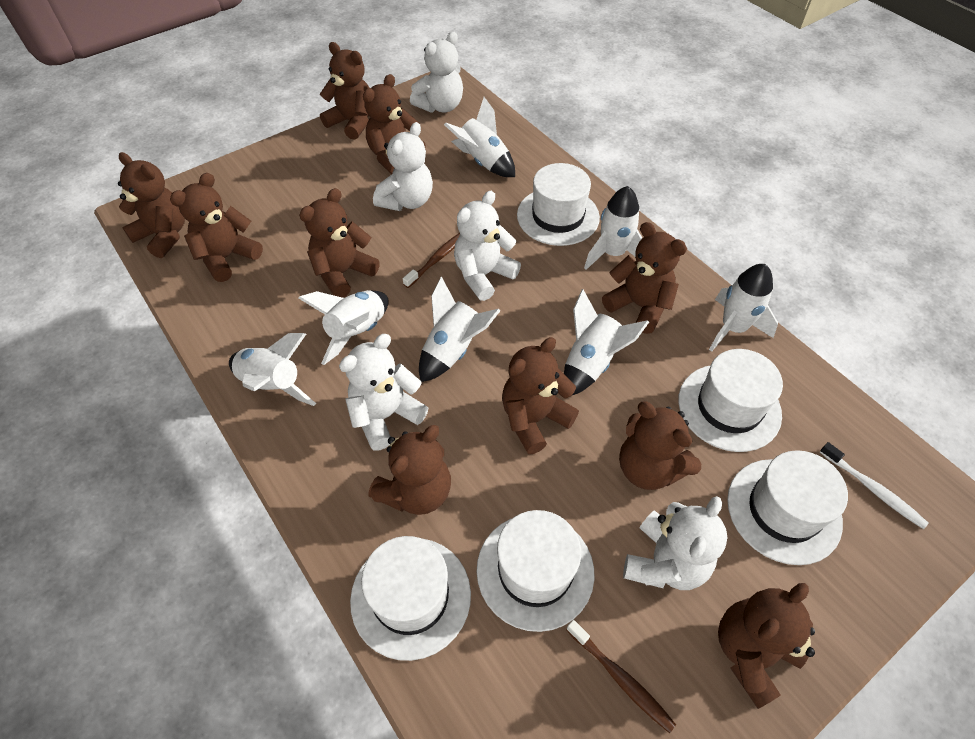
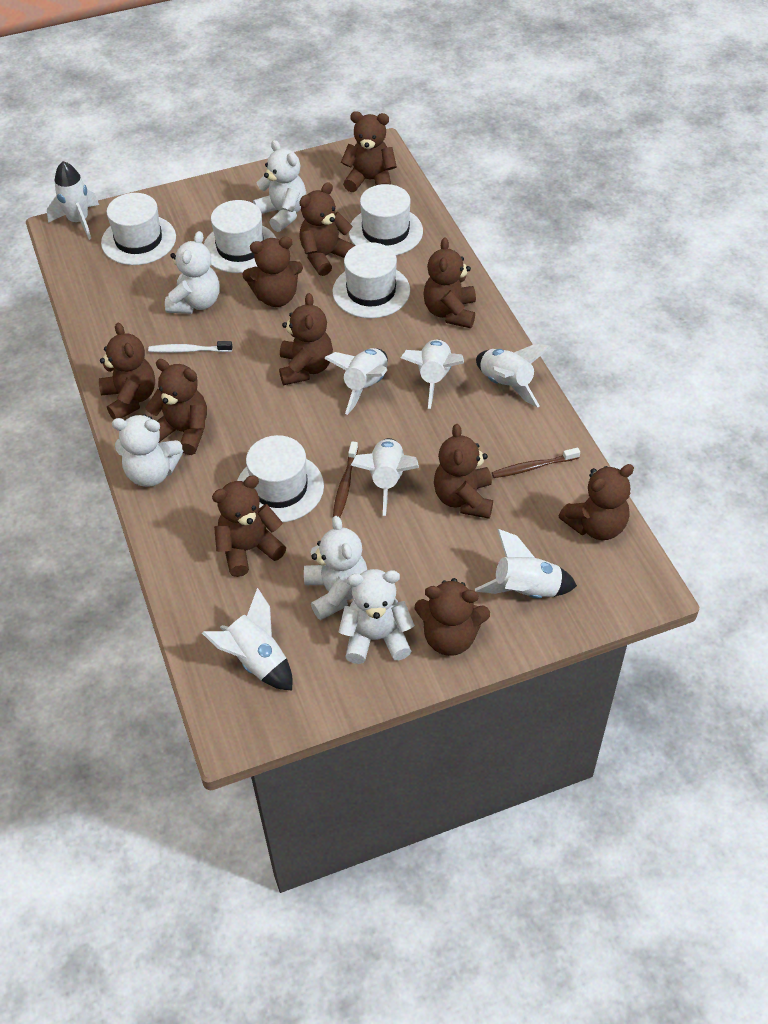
brown teddy bear: 10 -> 11

